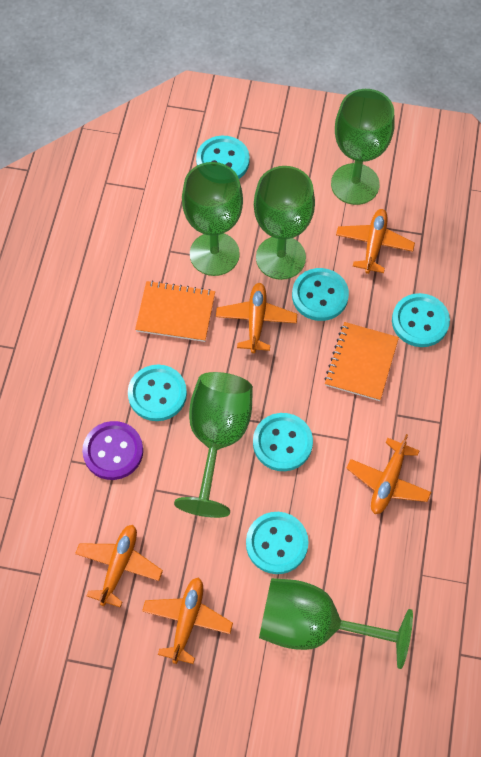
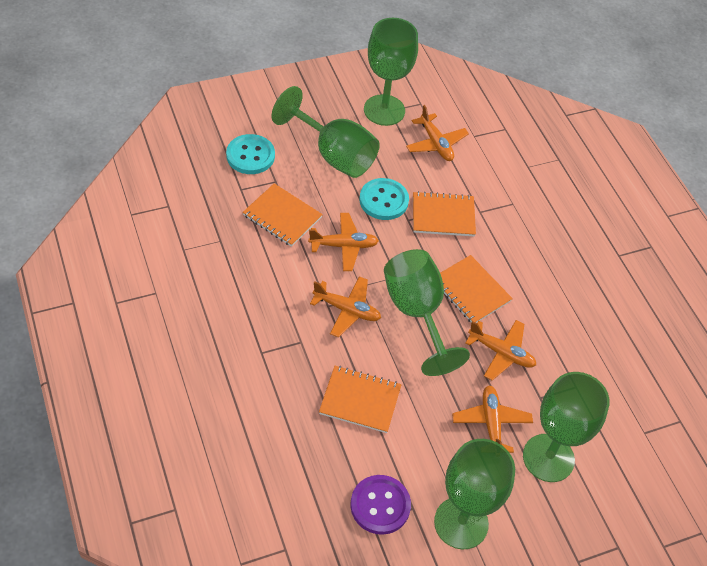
orange notebook: 2 -> 4
turquoise button: 6 -> 2

